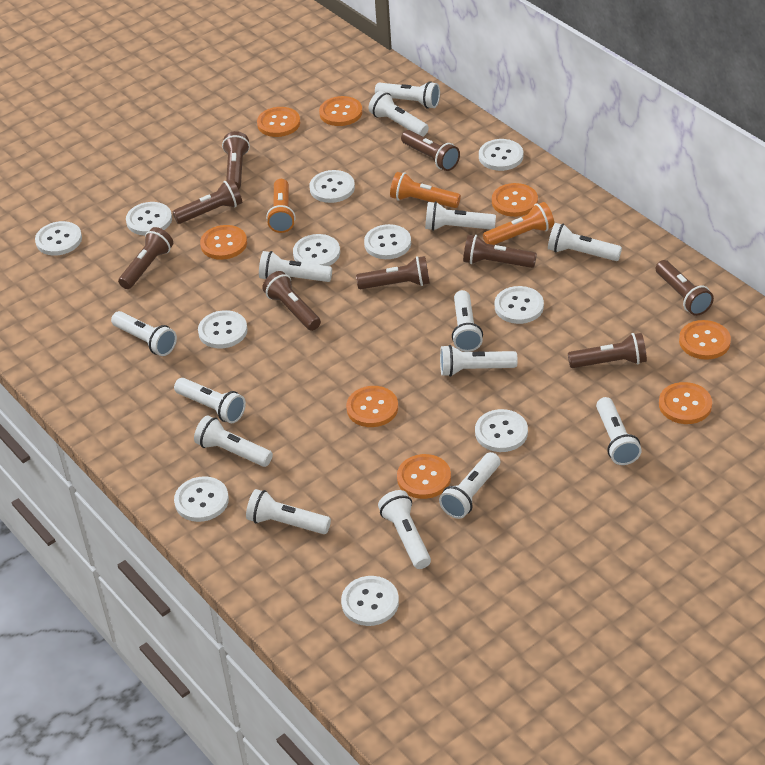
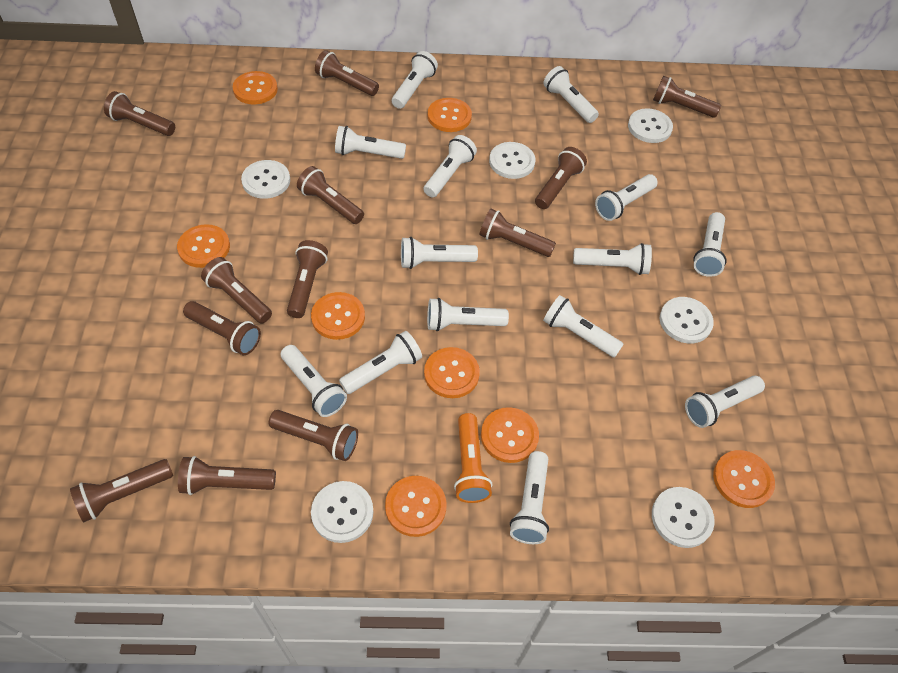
brown flashlight: 9 -> 12
orange flashlight: 3 -> 1
white button: 11 -> 6

